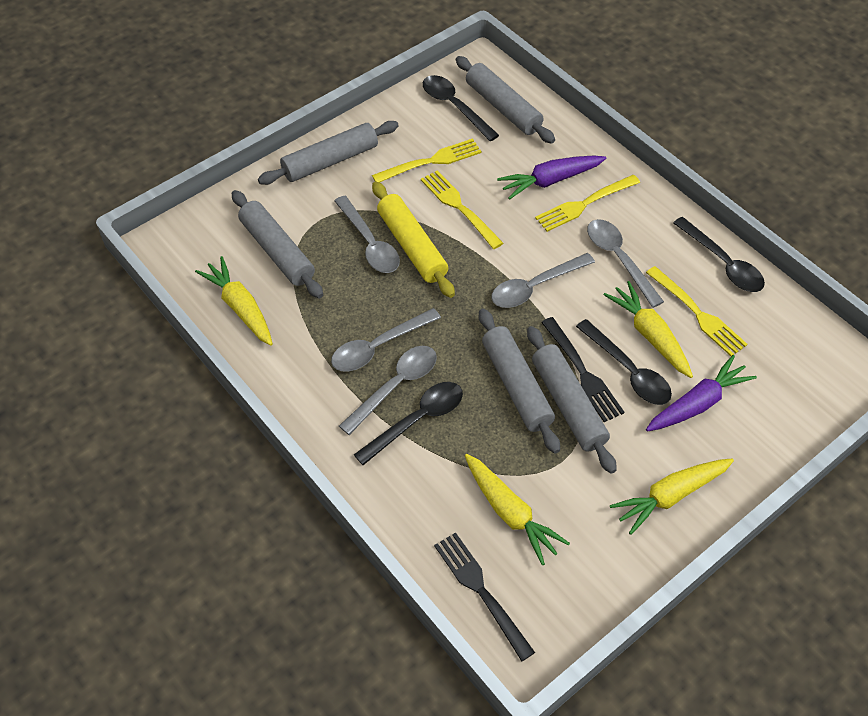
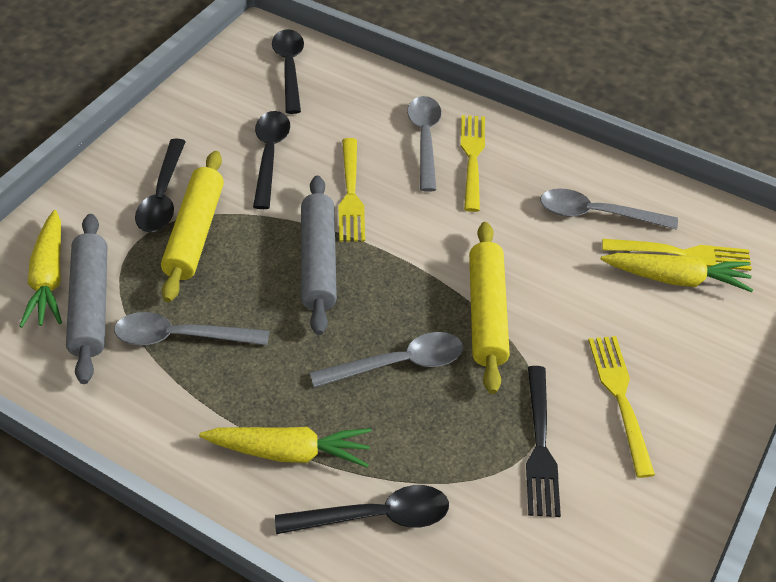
black fork: 2 -> 1
grey rolling pin: 5 -> 2
grey spoon: 5 -> 4
purple carrot: 2 -> 0
yellow carrot: 4 -> 3
yellow rolling pin: 1 -> 2

